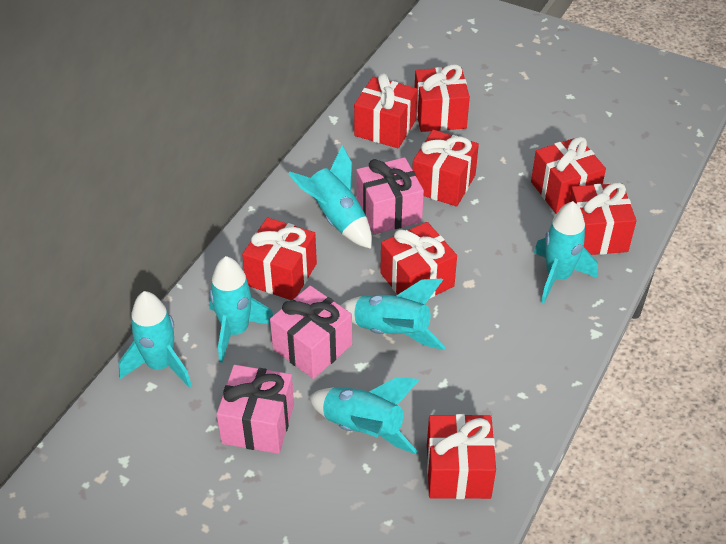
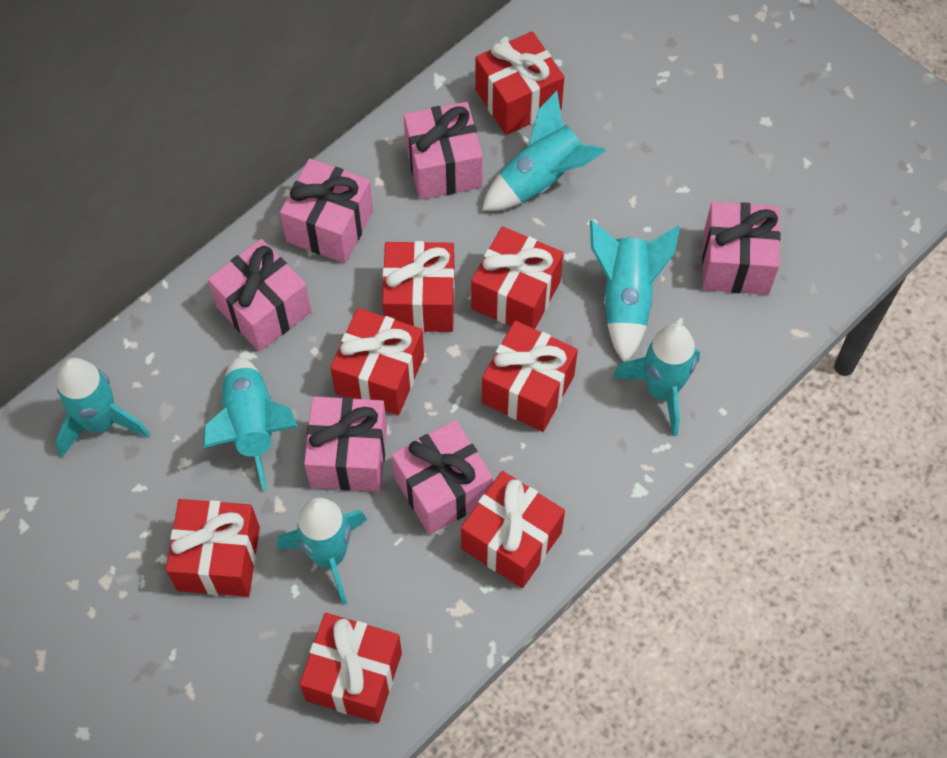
pink gift: 3 -> 6

